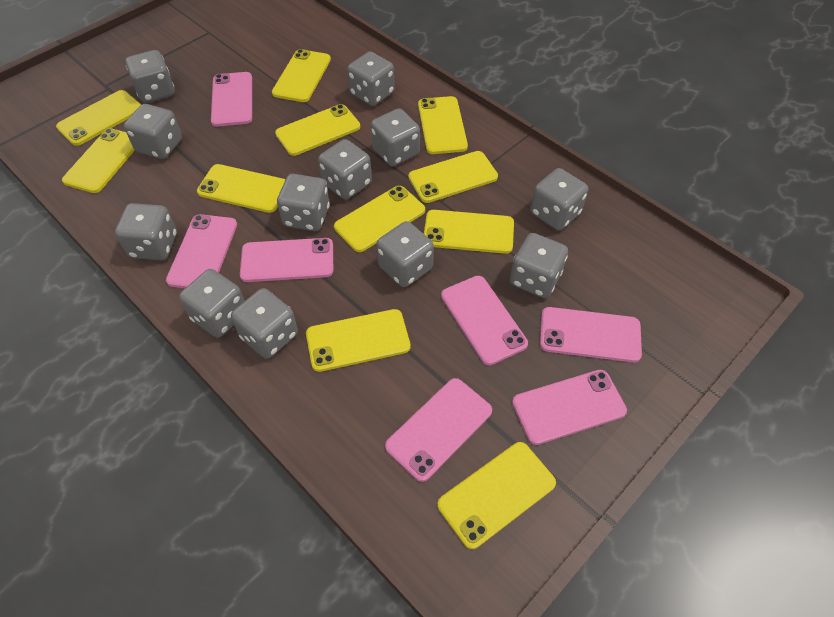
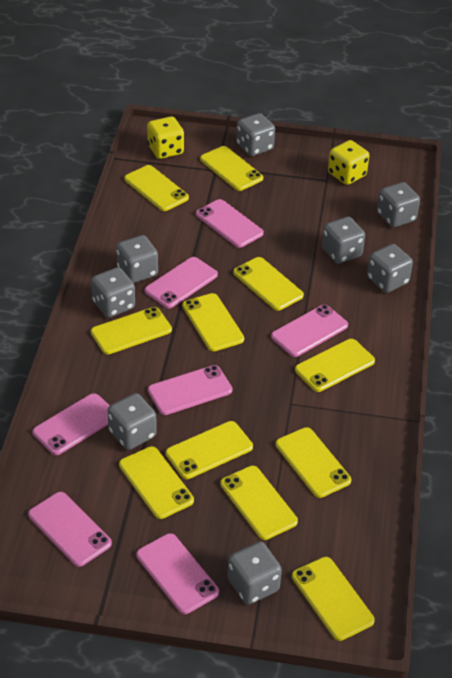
grey dice: 12 -> 8
yellow dice: 0 -> 2

